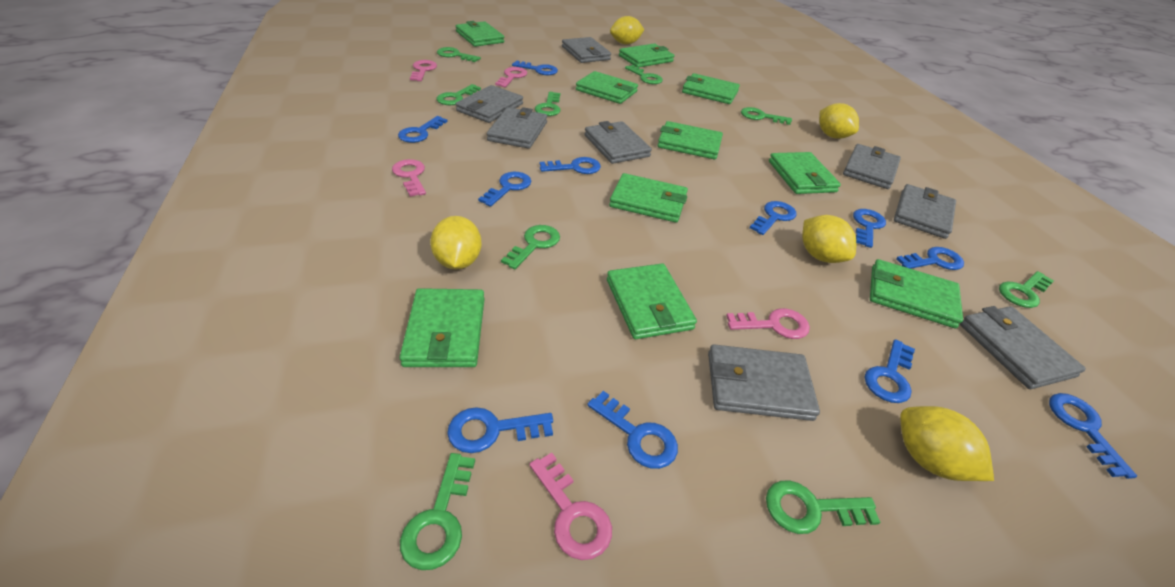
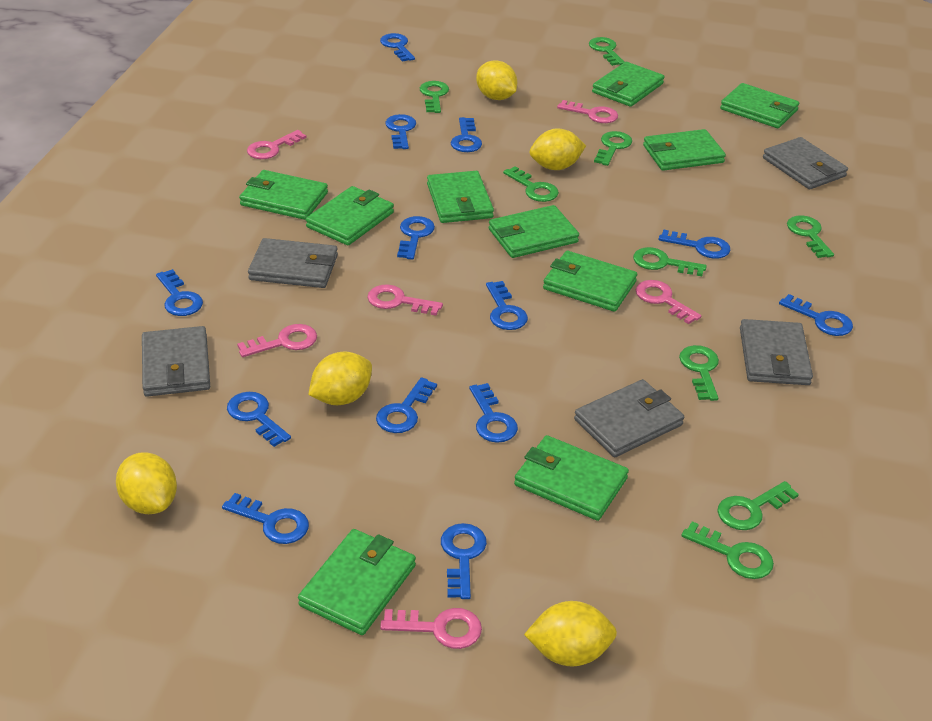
blue key: 11 -> 13
grey wallet: 8 -> 5
pink key: 5 -> 6

